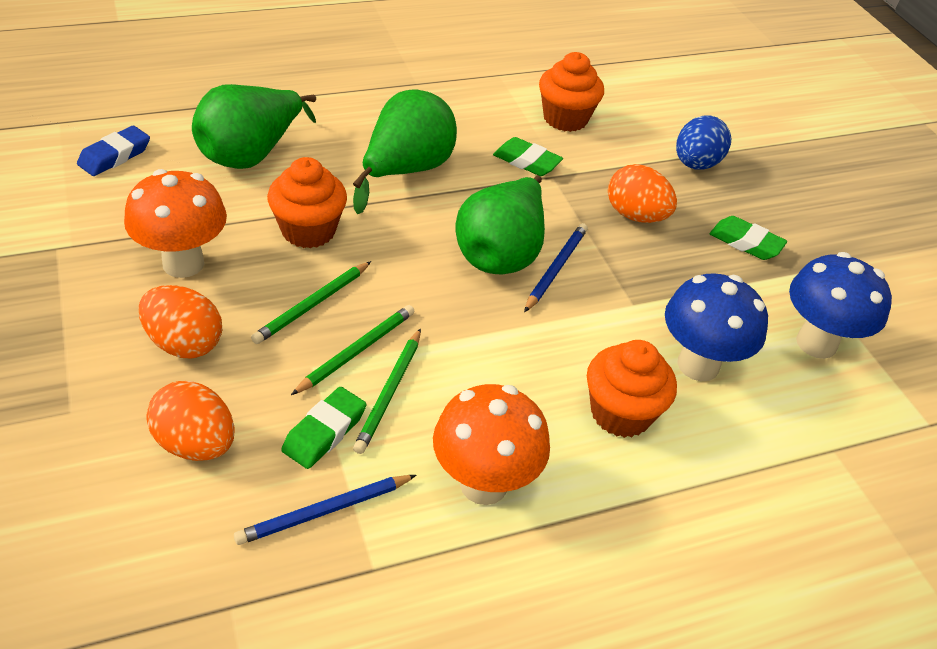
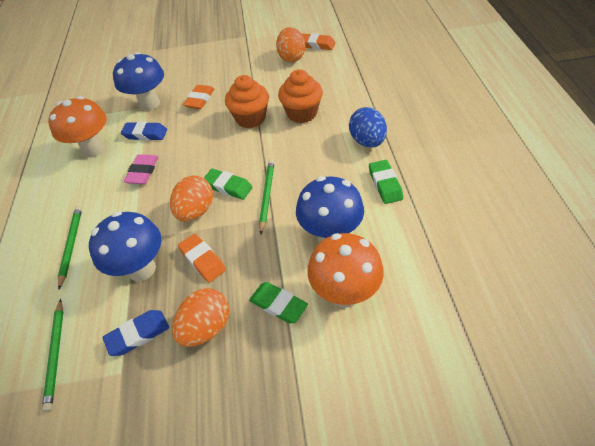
blue eraser: 1 -> 2
blue mushroom: 2 -> 3
blue pencil: 2 -> 0
green pear: 3 -> 0
orange cupcake: 3 -> 2
orange eraser: 0 -> 3
pink eraser: 0 -> 1

